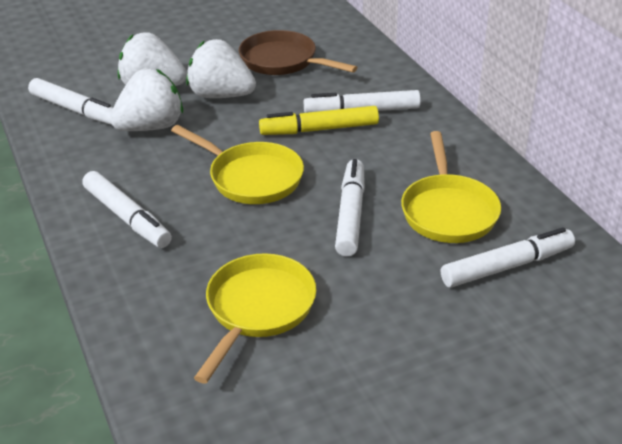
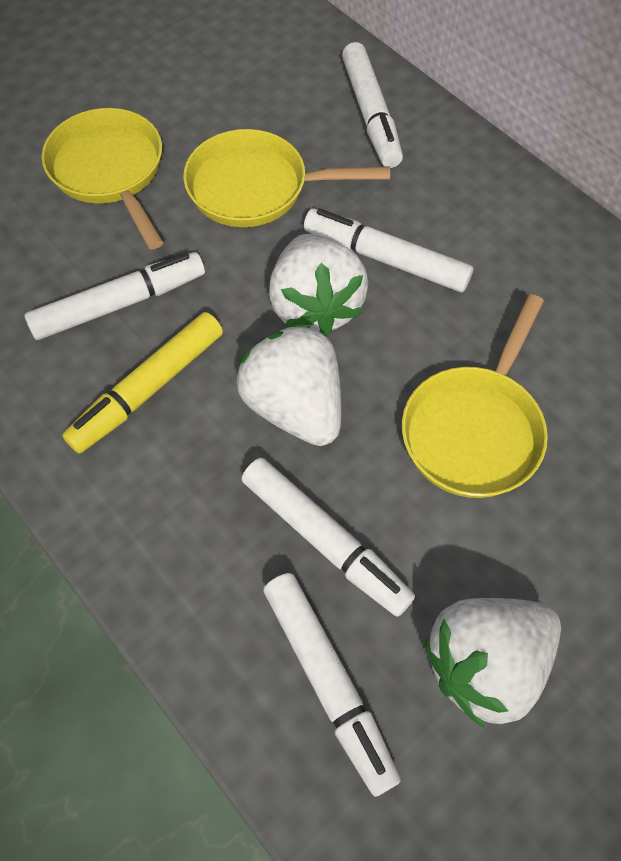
brown pan: 1 -> 0

